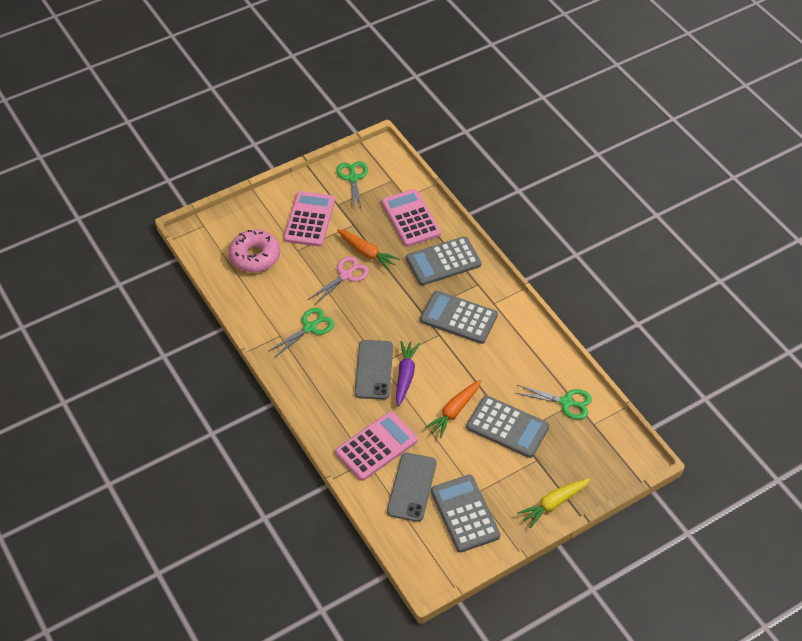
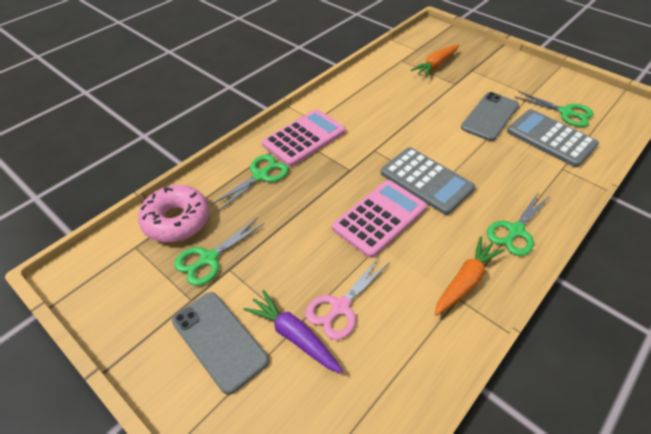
green scissors: 3 -> 4
grey calculator: 4 -> 2
pink calculator: 3 -> 2
yellow carrot: 1 -> 0

